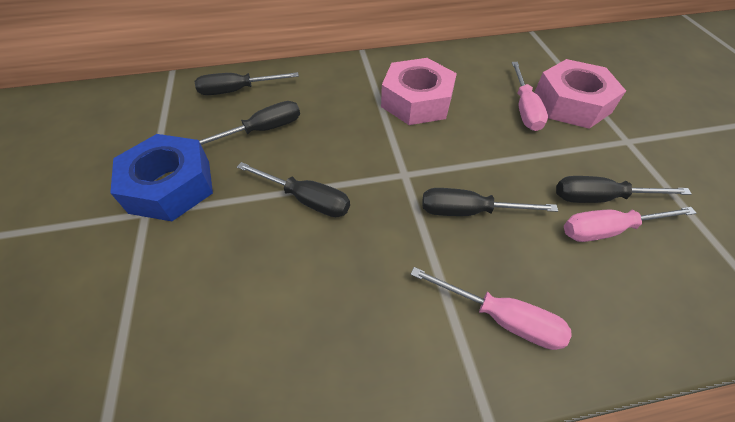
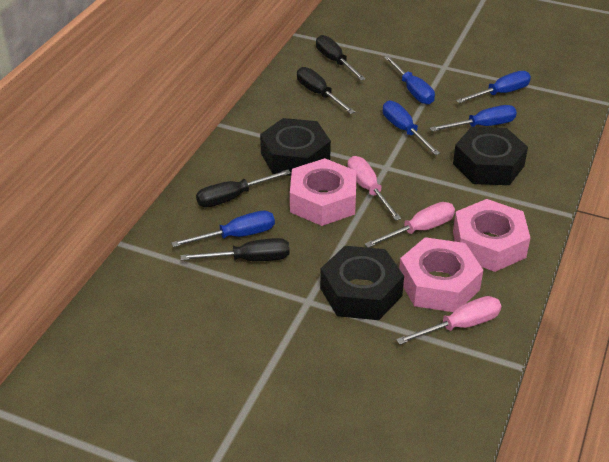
black nut: 0 -> 3
black screwdriver: 5 -> 4
blue nut: 1 -> 0
blue screwdriver: 0 -> 5
pink nut: 2 -> 3

